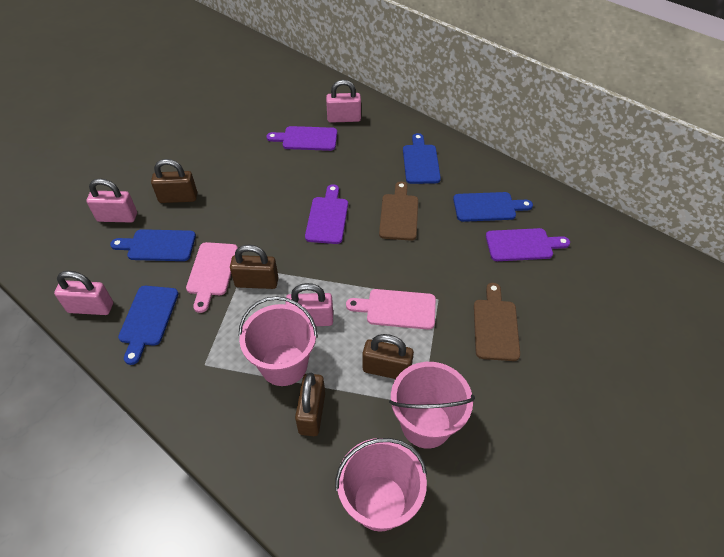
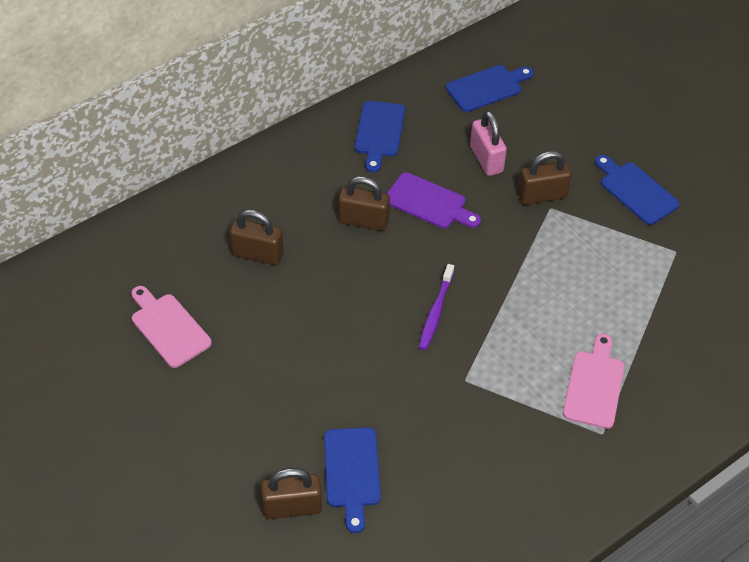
brown cutting board: 2 -> 0
pink bucket: 3 -> 0
pink padlock: 4 -> 1
purple cutting board: 3 -> 1
purple toothbrush: 0 -> 1

